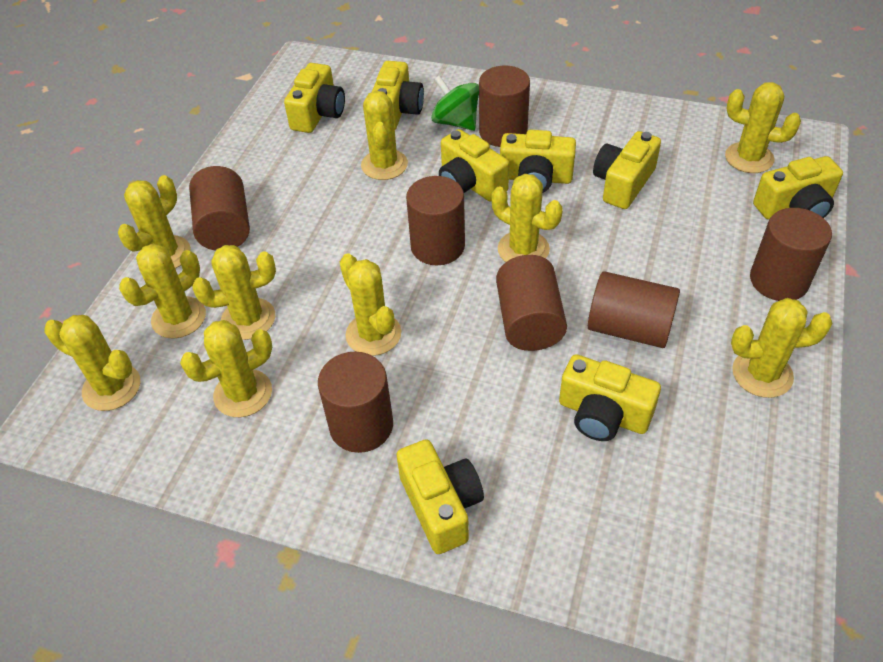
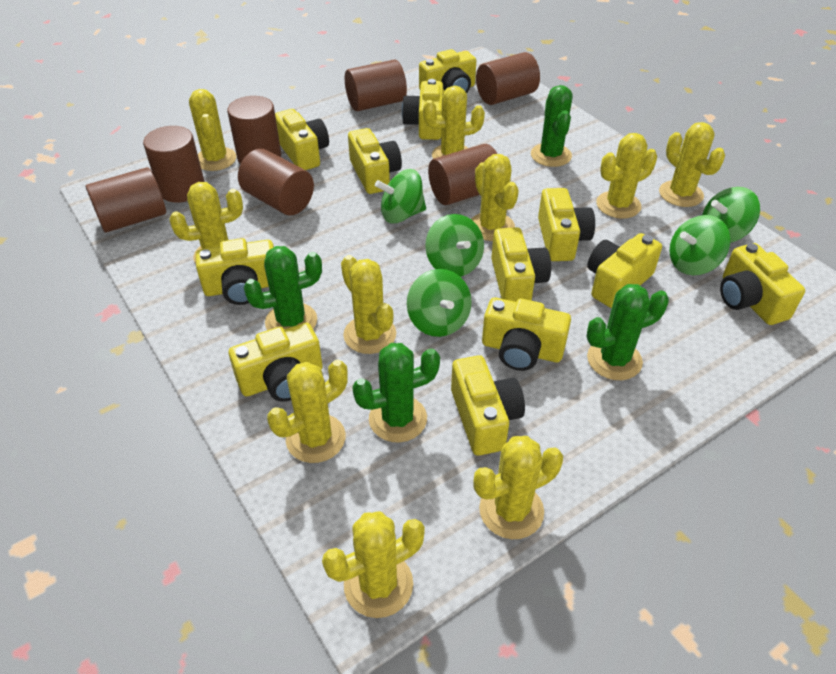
green cactus: 0 -> 4
green spinning top: 1 -> 5
yellow camera: 8 -> 12

